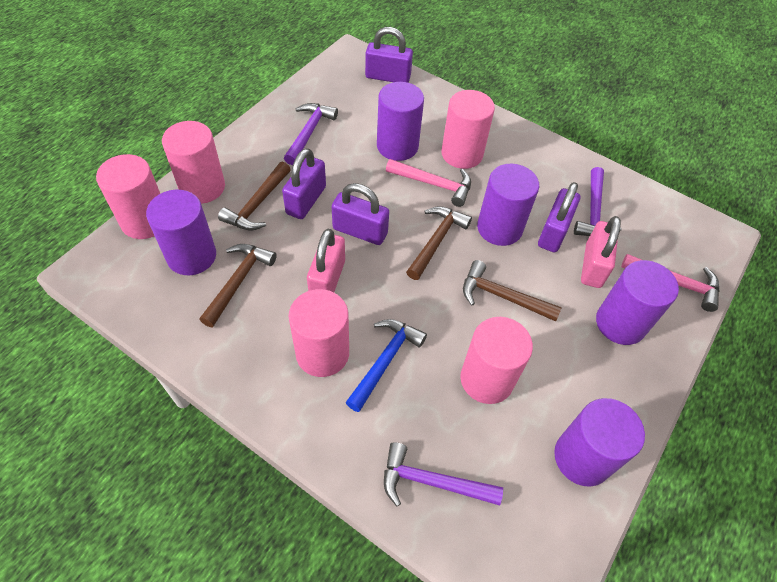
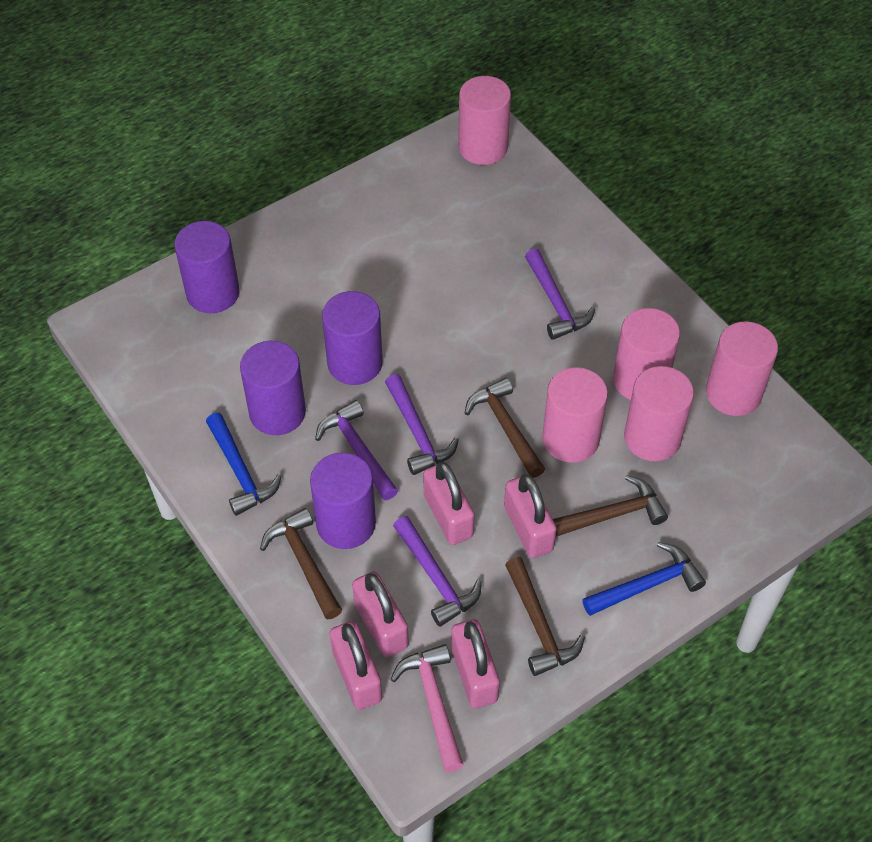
blue hammer: 1 -> 2
pink hammer: 2 -> 1
pink padlock: 2 -> 5
purple cylinder: 5 -> 4
purple hammer: 3 -> 4
purple padlock: 4 -> 0

